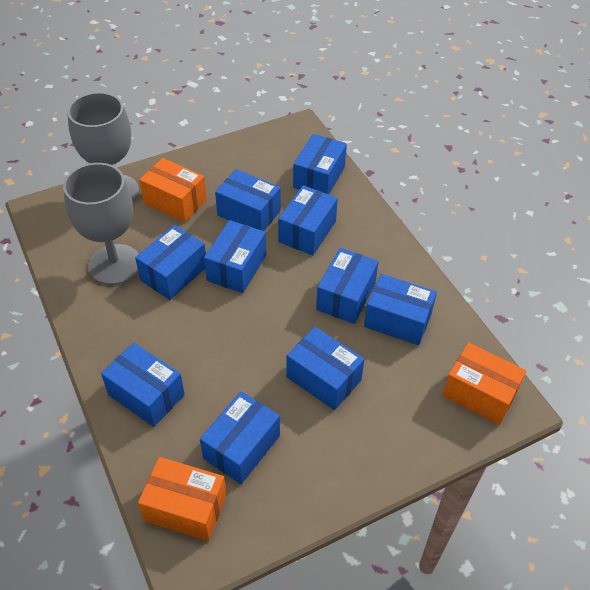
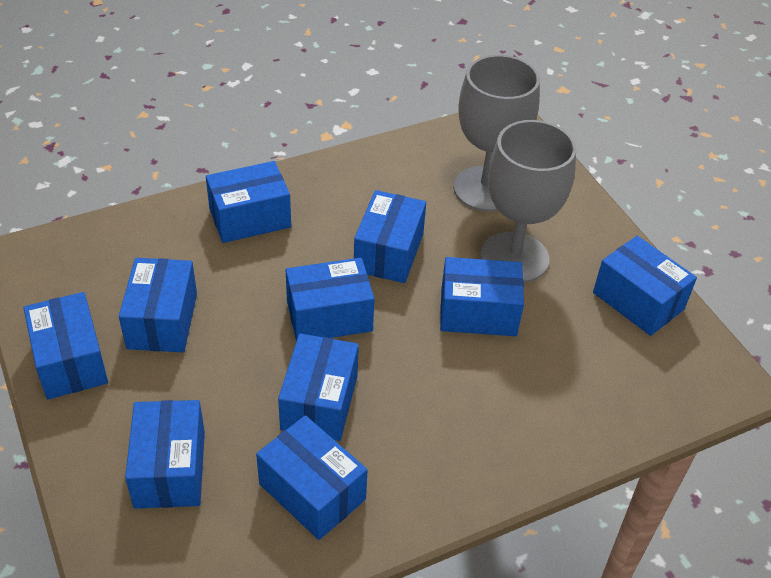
orange box: 3 -> 0

